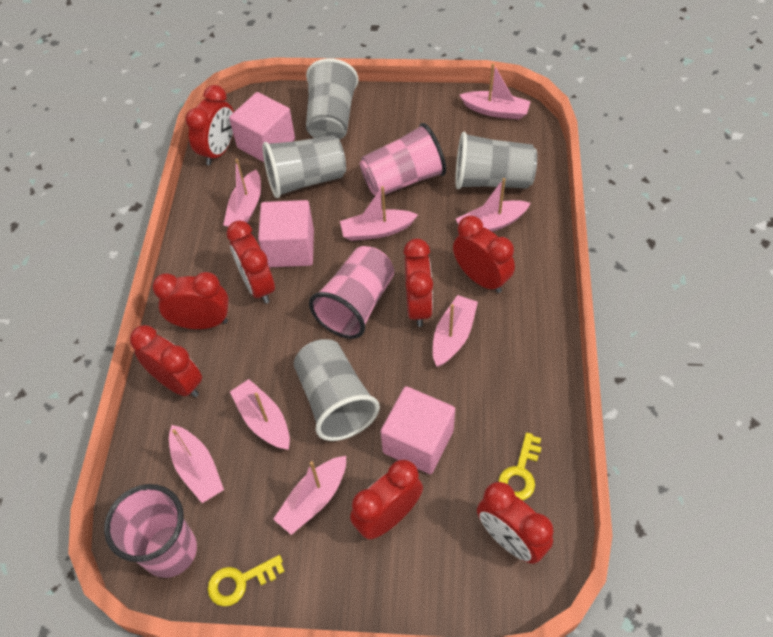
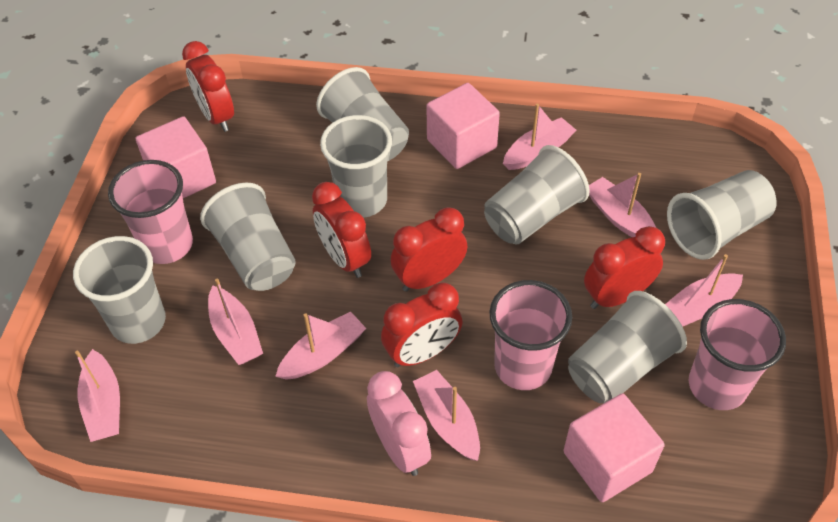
grey cup: 4 -> 7
pink boat: 8 -> 7
pink clock: 0 -> 1
red clock: 8 -> 5
yellow key: 2 -> 0

